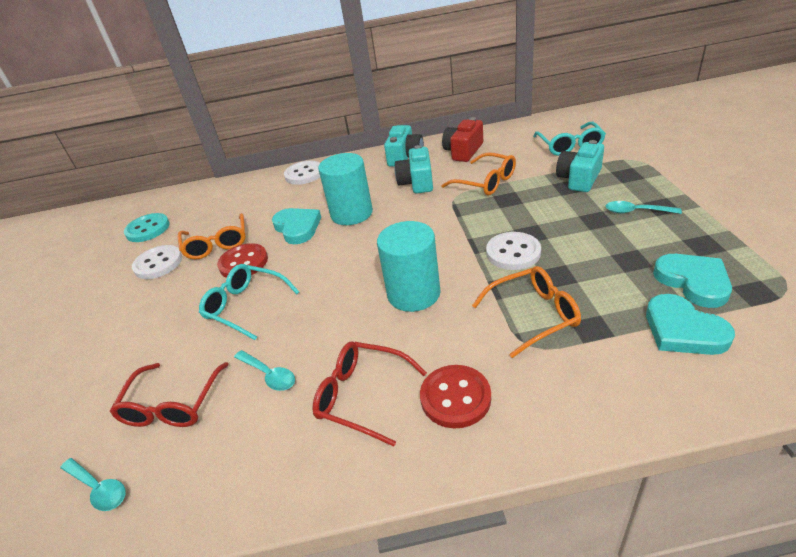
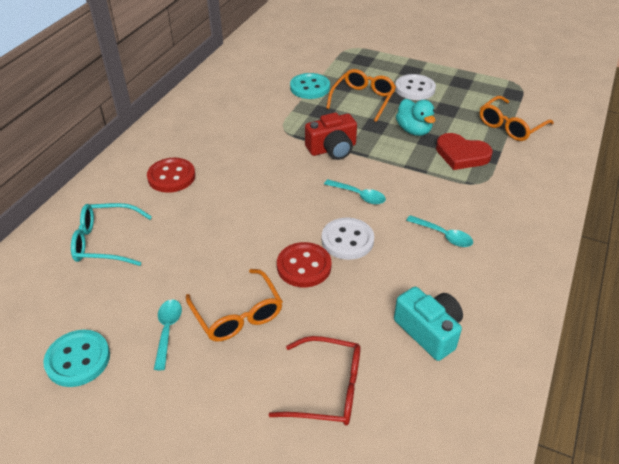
red glasses: 2 -> 1
red heart: 0 -> 1
turquoise button: 1 -> 2
turquoise camera: 3 -> 1
turquoise cylinder: 2 -> 0
turquoise duck: 0 -> 1
turquoise glasses: 2 -> 1
turquoise heart: 3 -> 0
white button: 3 -> 2

